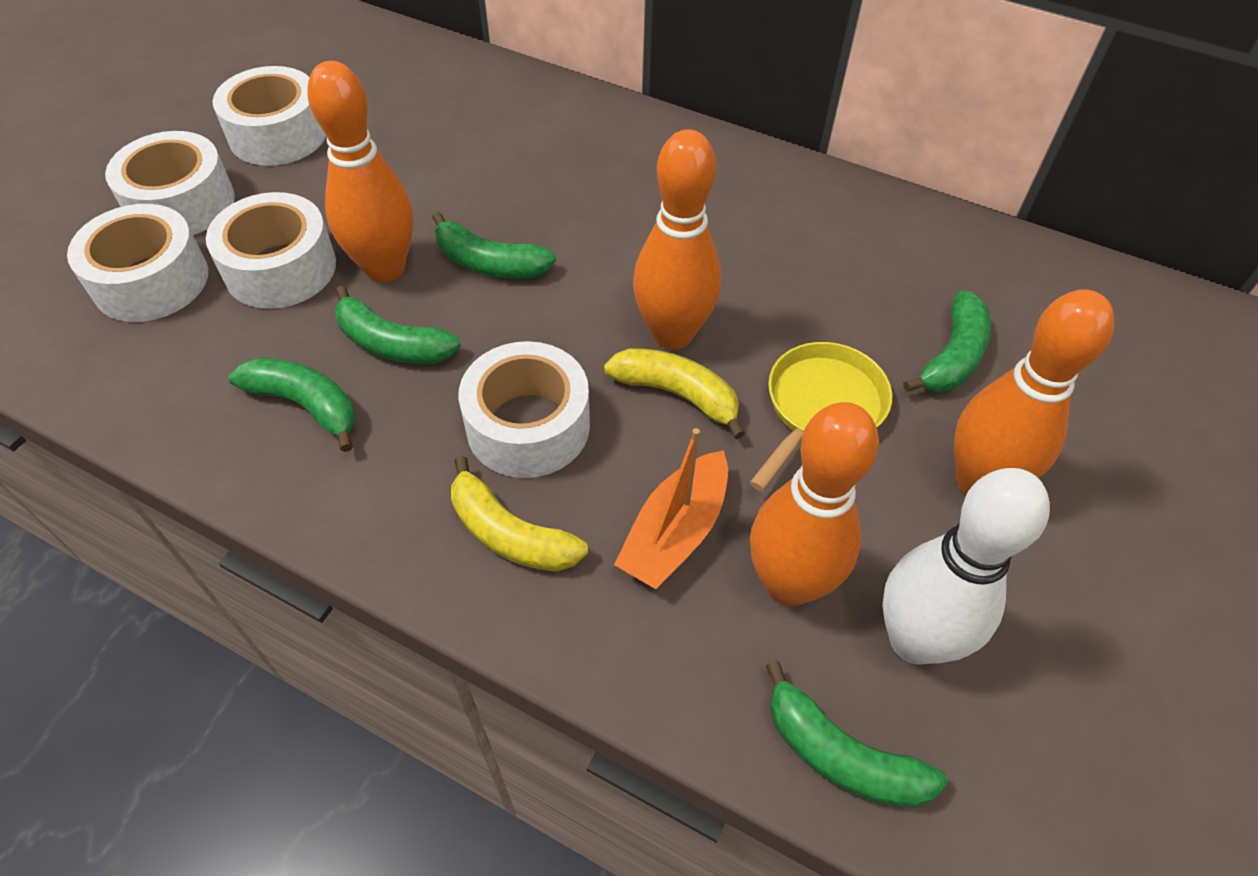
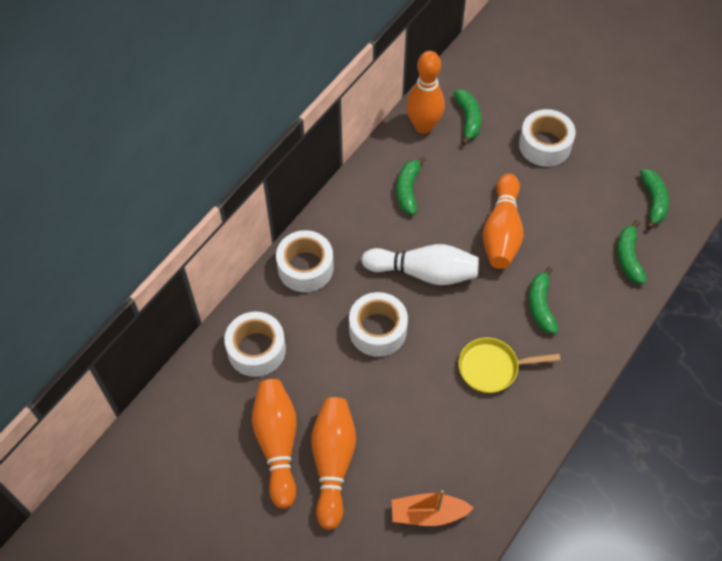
white tape: 5 -> 4
yellow banana: 2 -> 0

